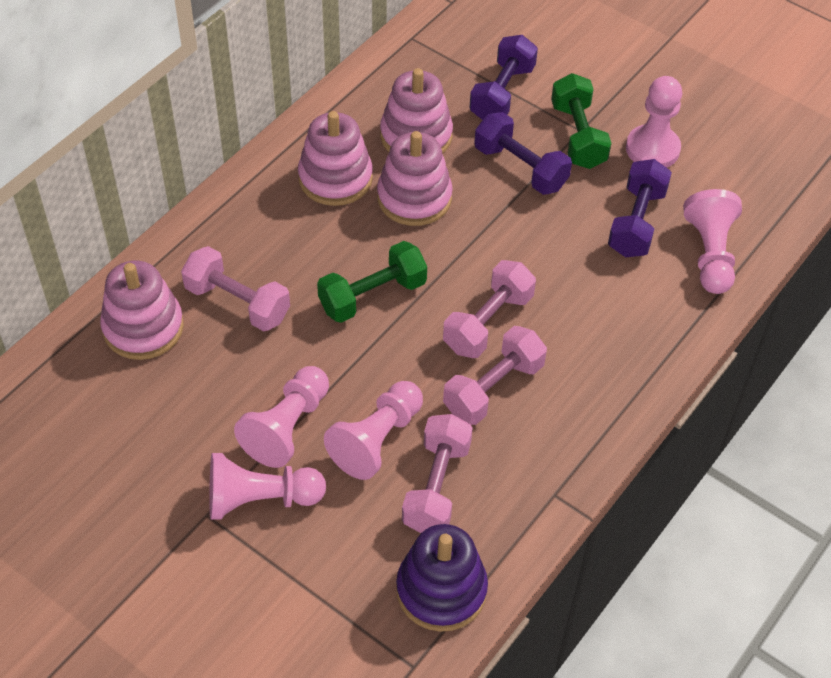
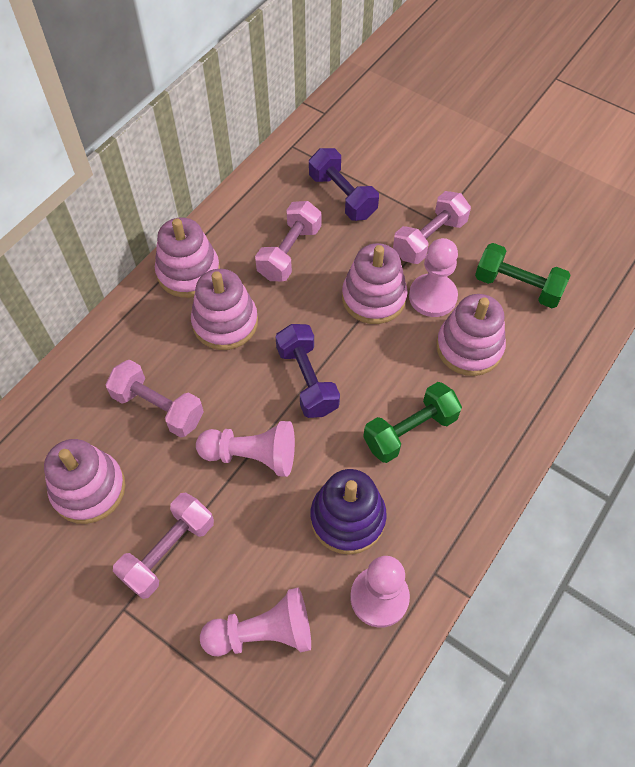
pink pawn: 5 -> 4
pink stacking toy: 4 -> 5
purple dumbbell: 3 -> 2

